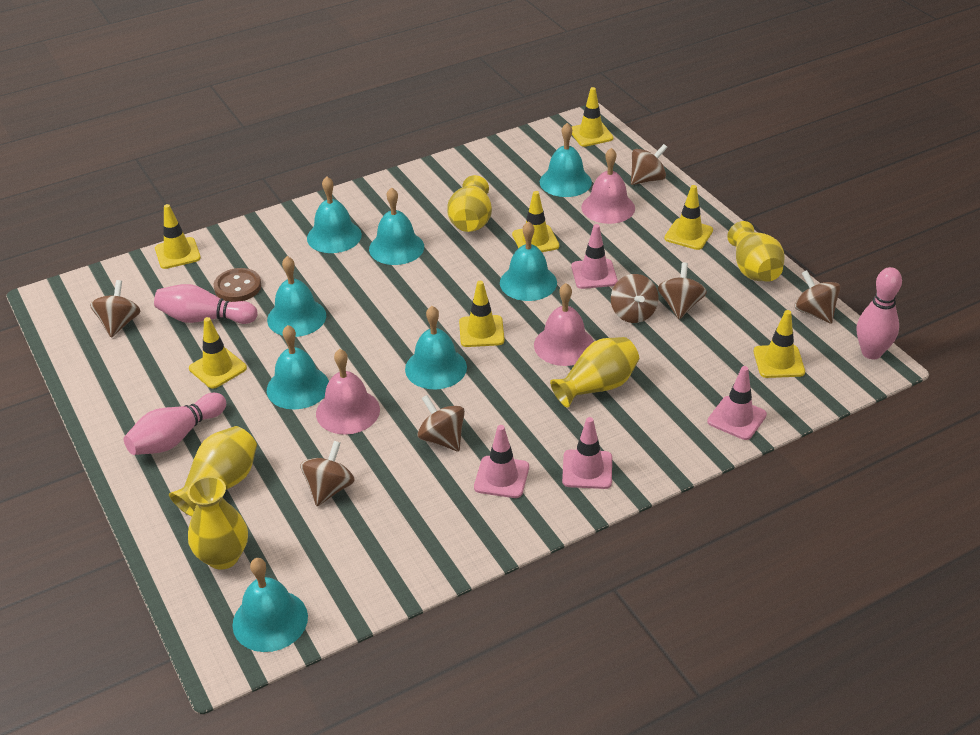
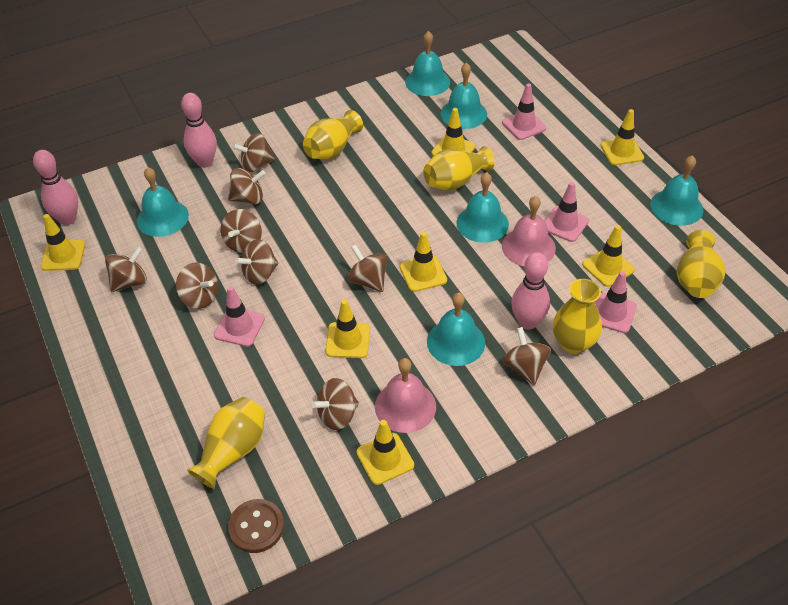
brown spinning top: 7 -> 9
pink bell: 3 -> 2
turquoise bell: 8 -> 6

